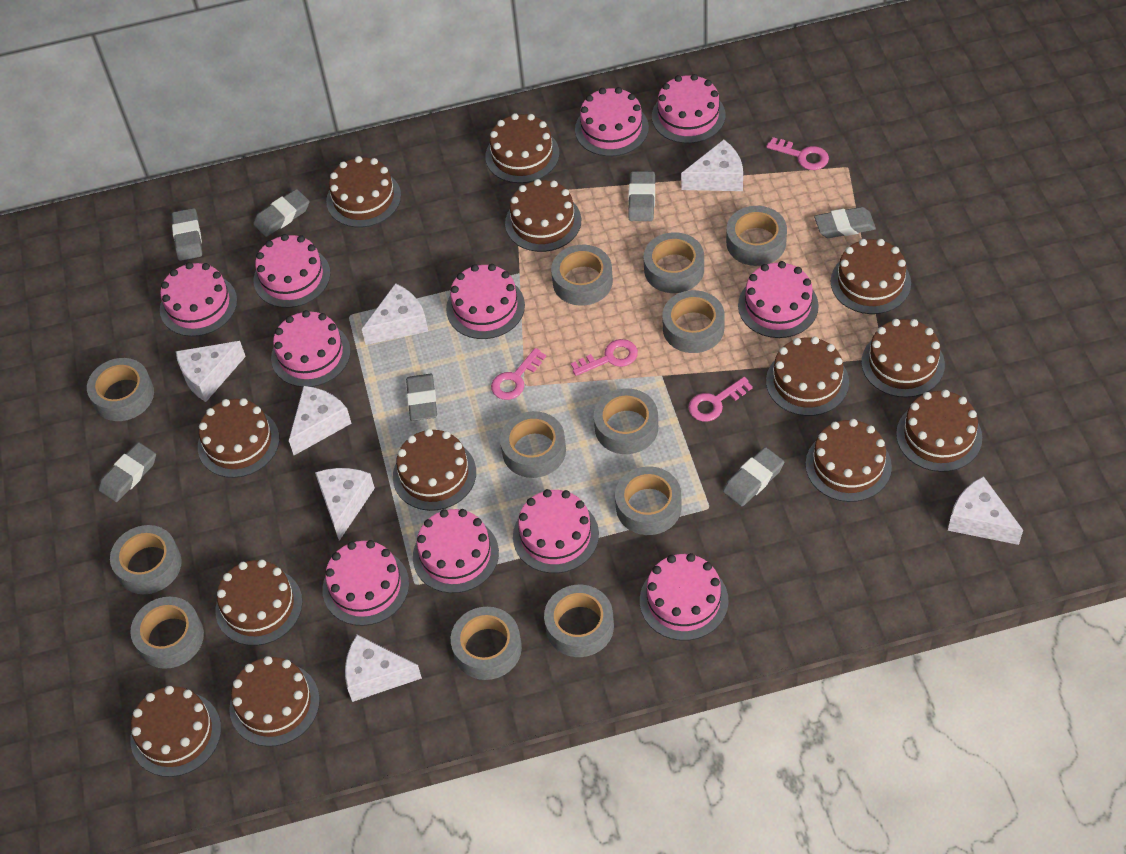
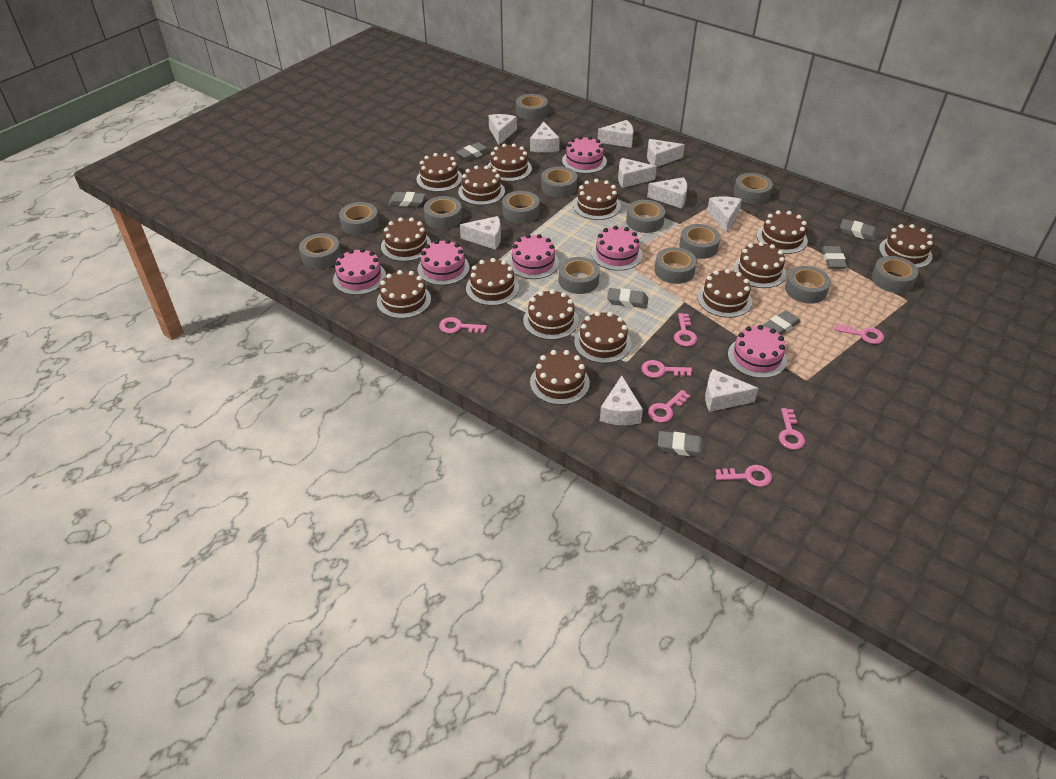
brown cake: 13 -> 14
grey tape: 12 -> 13
pink cake: 11 -> 6
pink key: 4 -> 7
white cheese: 7 -> 10

